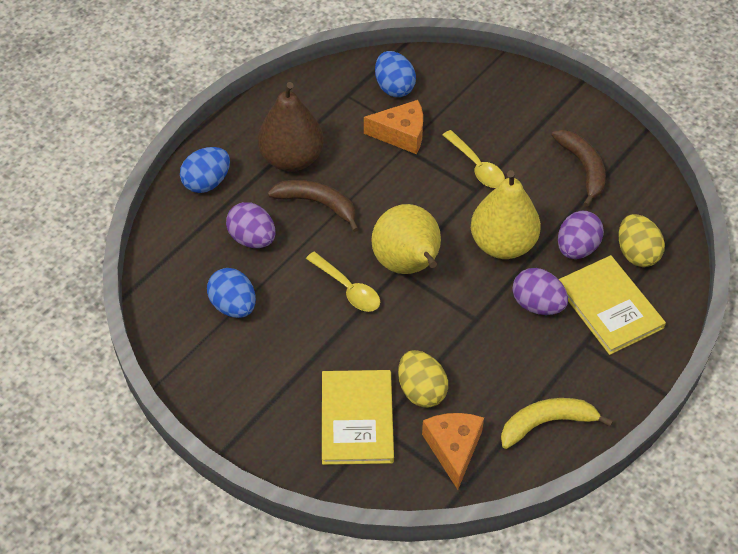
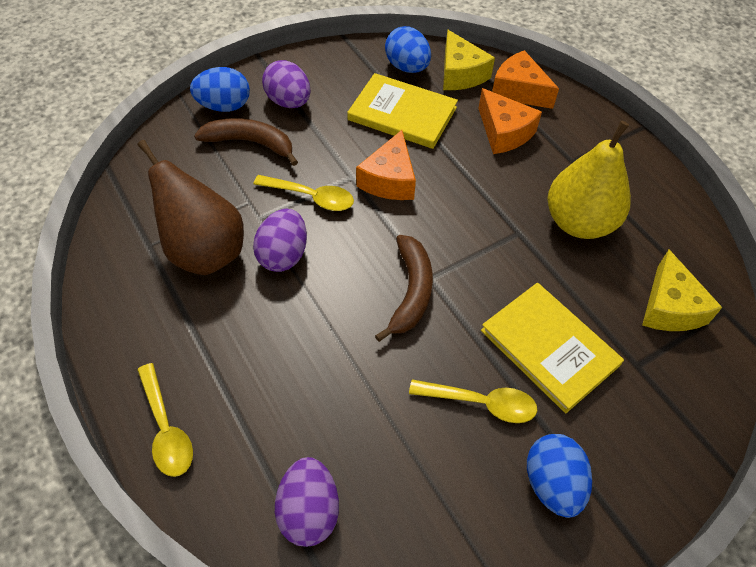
orange cheese: 2 -> 3
yellow banana: 1 -> 0
yellow cheese: 0 -> 2
yellow egg: 2 -> 0
yellow pear: 2 -> 1
yellow spoon: 2 -> 3

